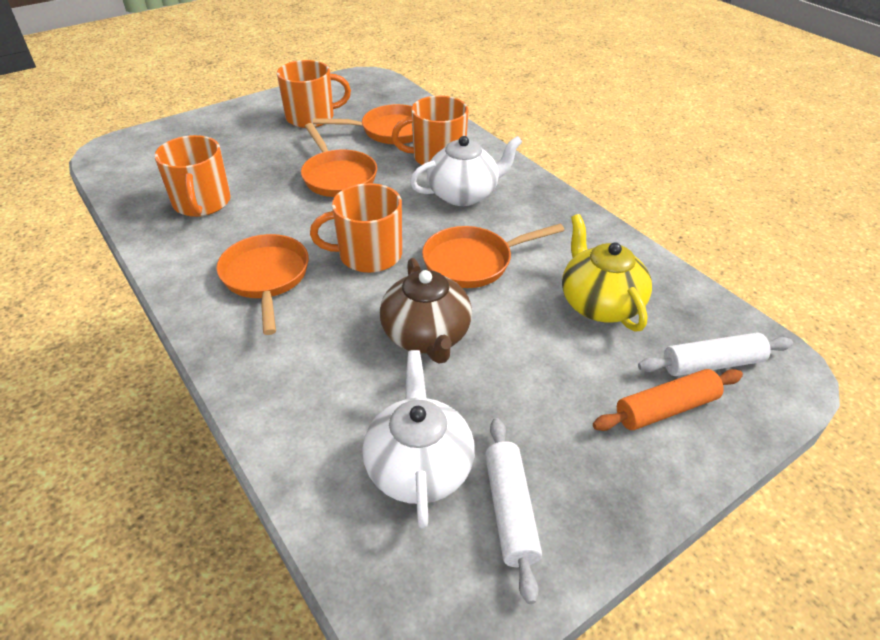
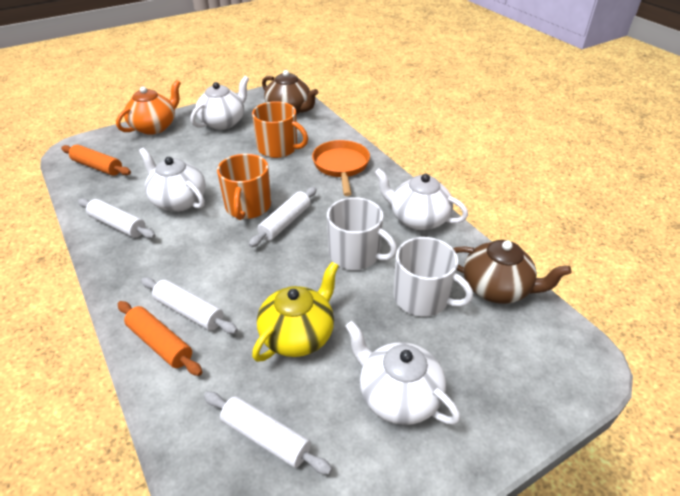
brown teapot: 1 -> 2
orange mug: 4 -> 2
orange pan: 4 -> 1
orange rolling pin: 1 -> 2
orange teapot: 0 -> 1
white mug: 0 -> 2
white rolling pin: 2 -> 4
white teapot: 2 -> 4

